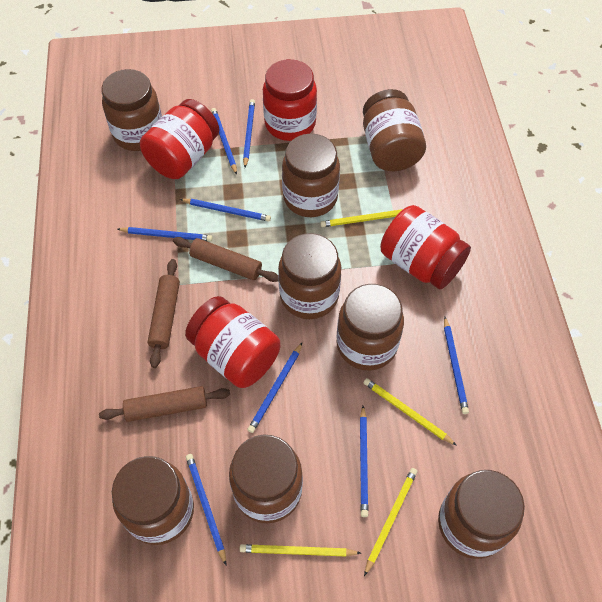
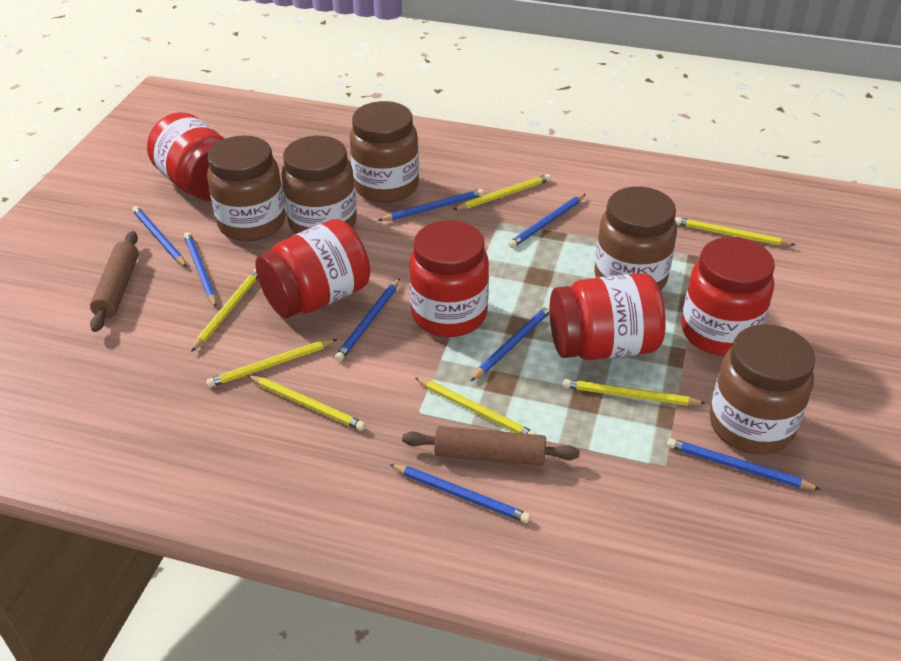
brown jar: 8 -> 5
brown rolling pin: 3 -> 2
red jar: 4 -> 5
yellow pencil: 4 -> 7

